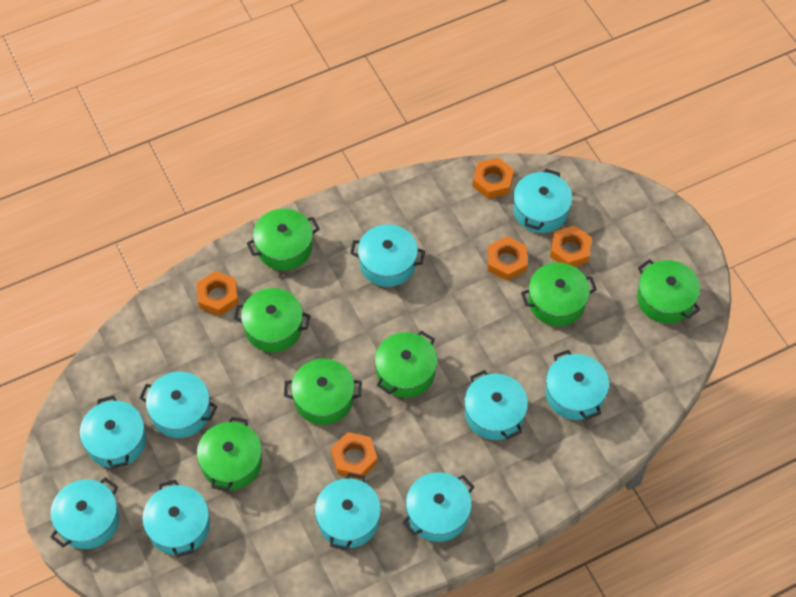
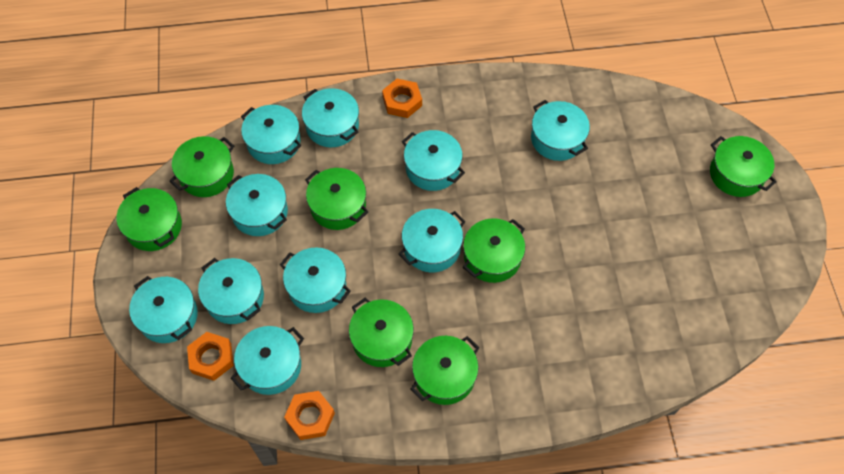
orange nut: 5 -> 3

